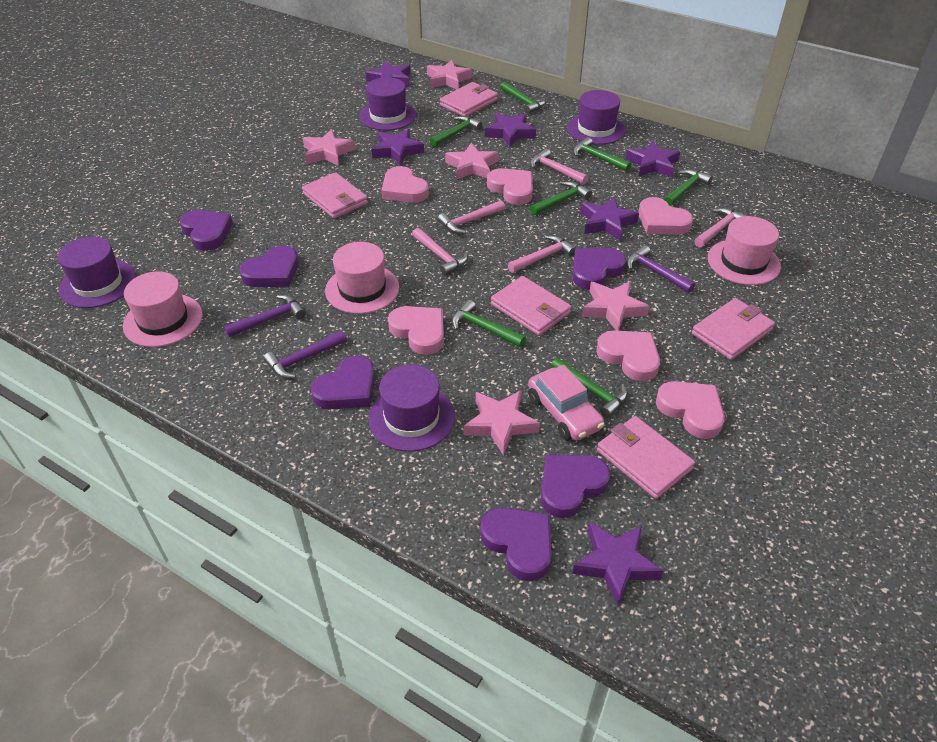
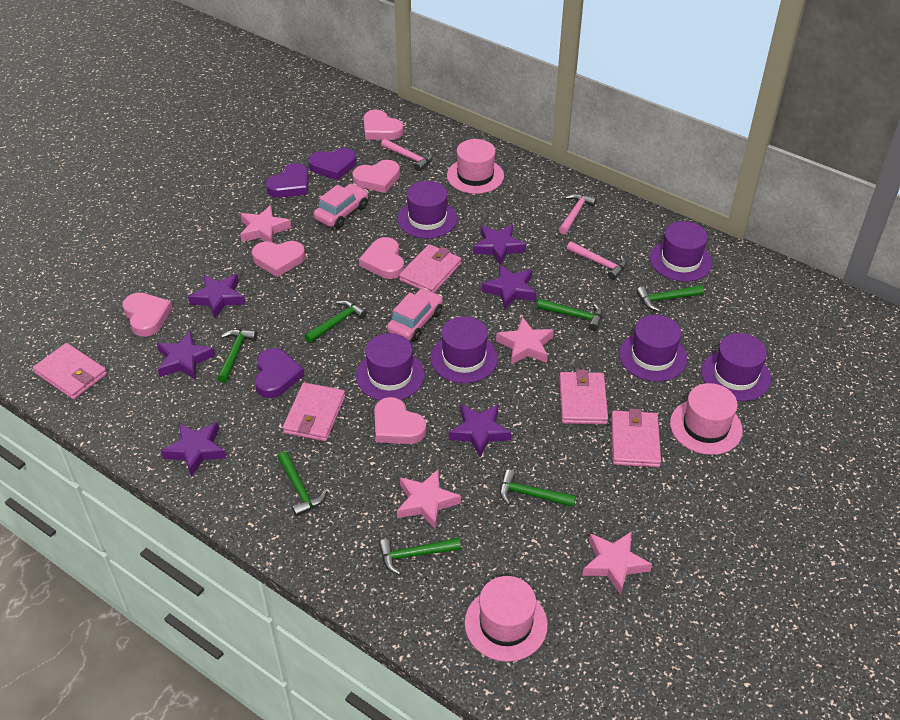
pink car: 1 -> 2
pink hammer: 5 -> 3
pink star: 5 -> 4
purple hammer: 3 -> 0
purple hat: 4 -> 6
purple heart: 6 -> 3

